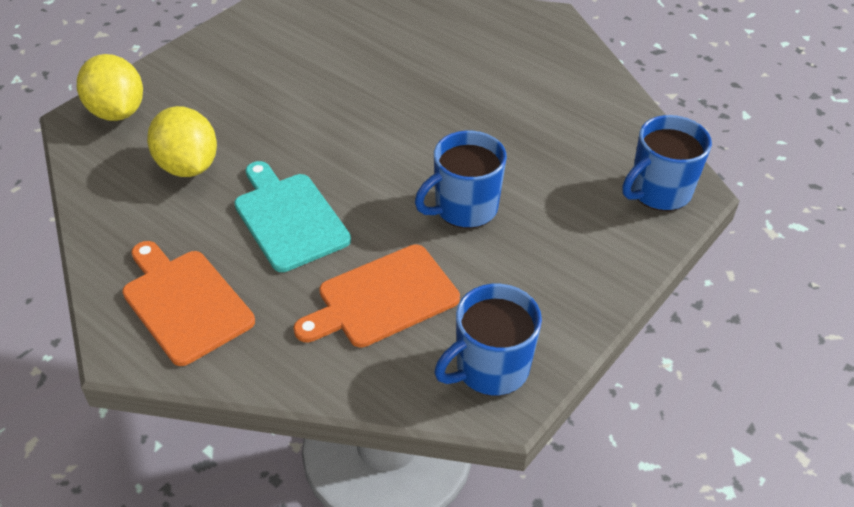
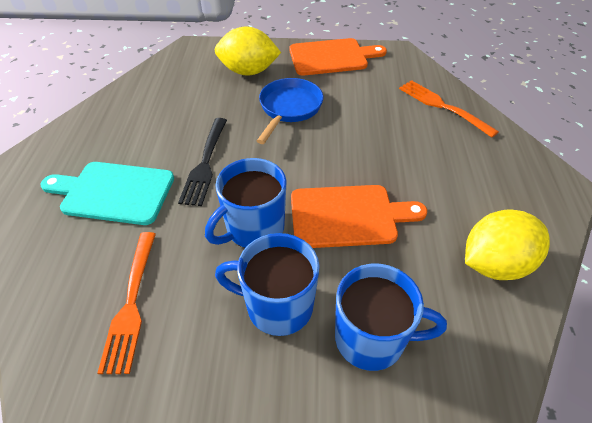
black fork: 0 -> 1
blue pan: 0 -> 1
orange fork: 0 -> 2

